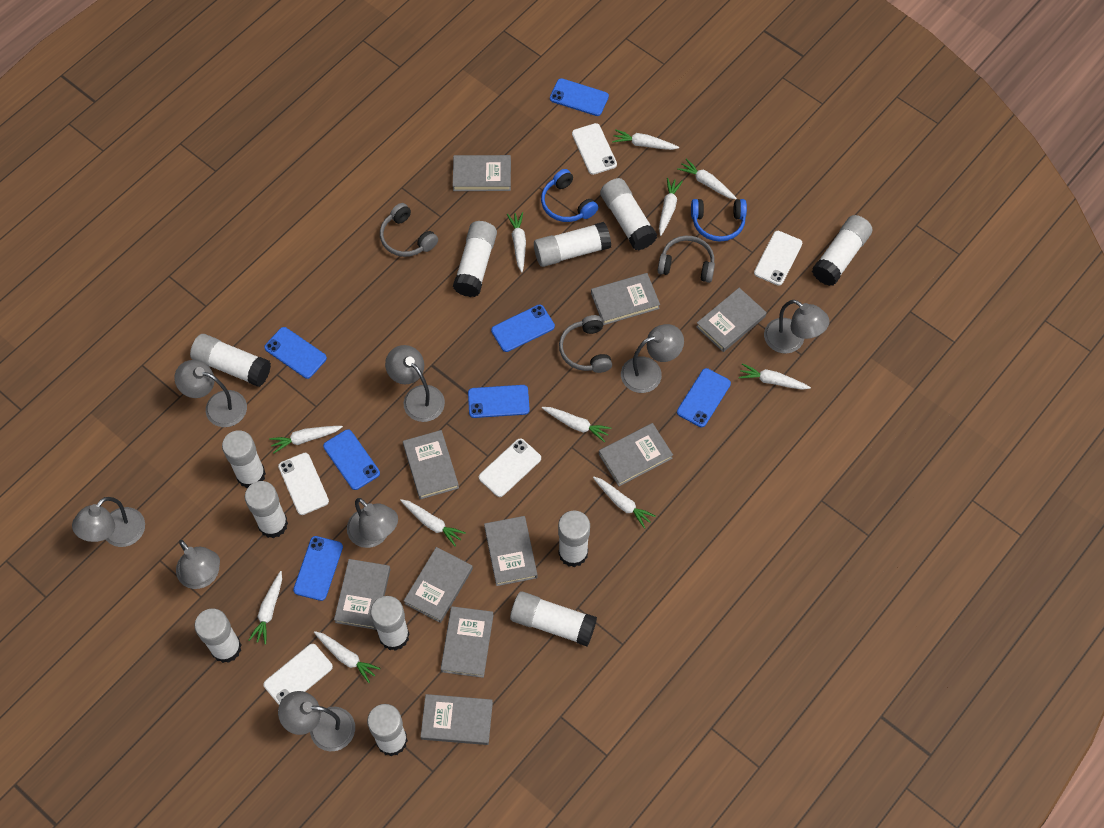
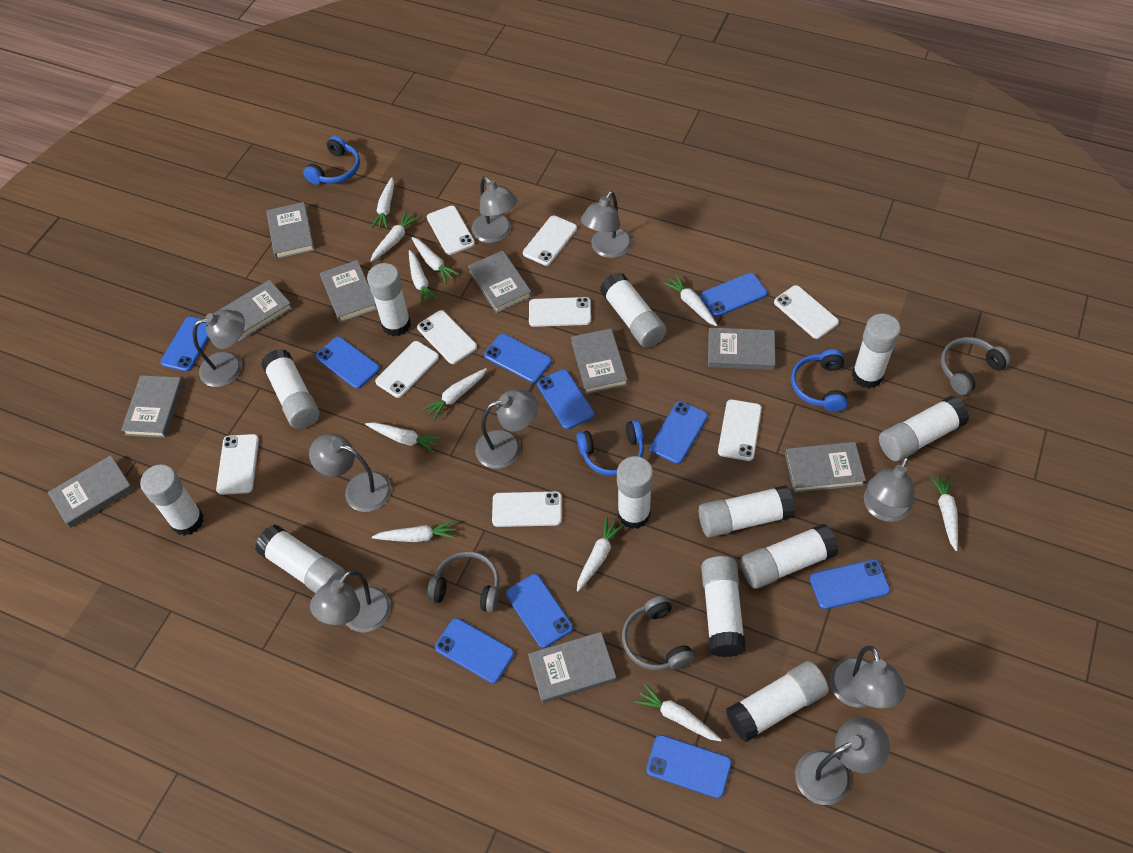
blue headphones: 2 -> 3
blue phone: 7 -> 10
grey lamp: 8 -> 9
white phone: 5 -> 9

